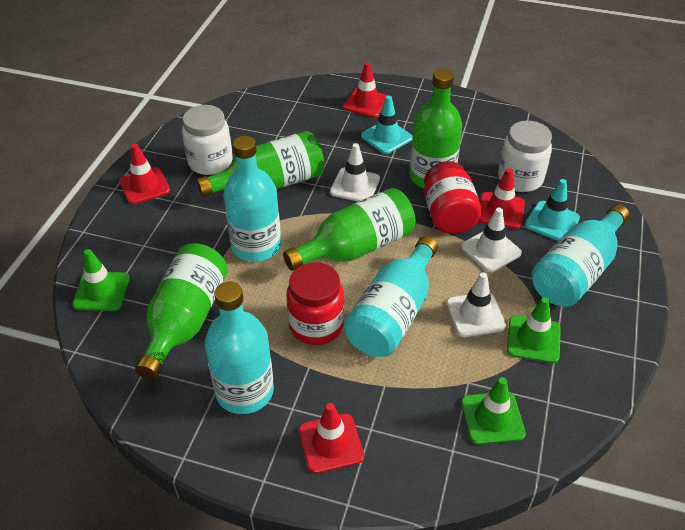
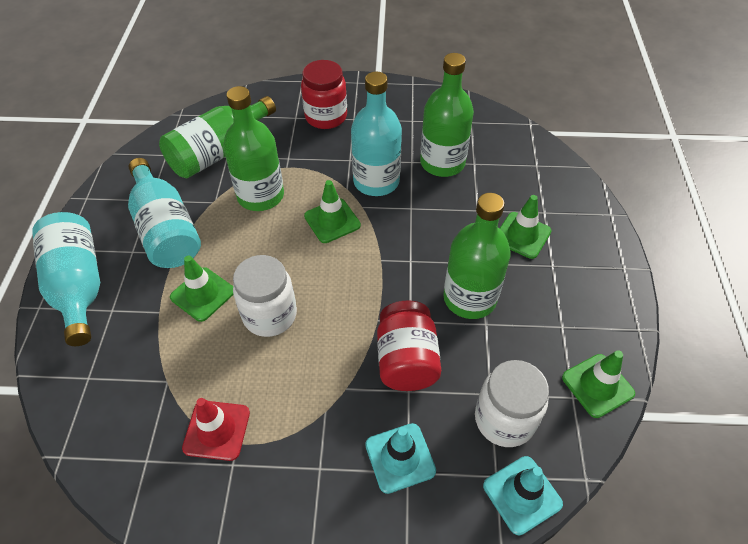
green traffic cone: 3 -> 4
red traffic cone: 4 -> 1
turquoise bottle: 4 -> 3
white traffic cone: 3 -> 0

